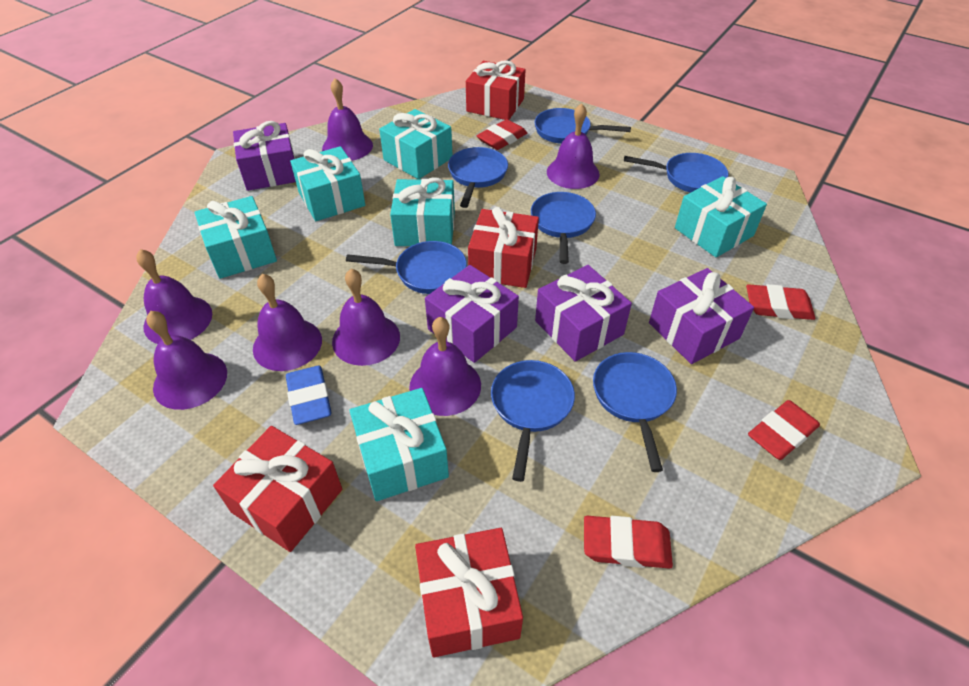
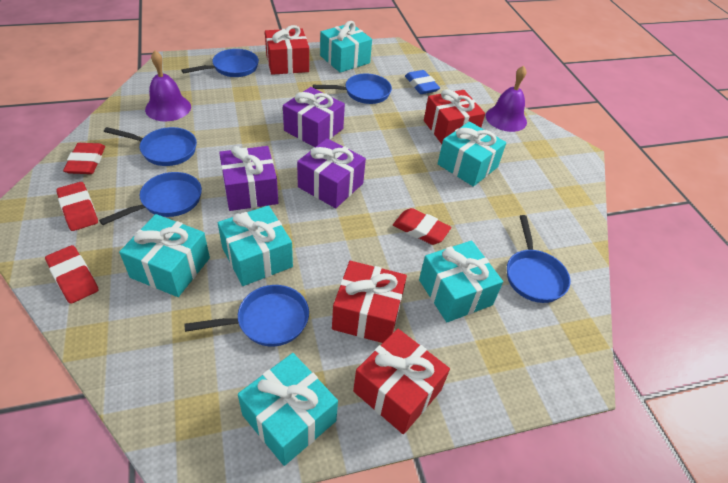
blue pan: 7 -> 6
purple bell: 7 -> 2
purple gift: 4 -> 3

